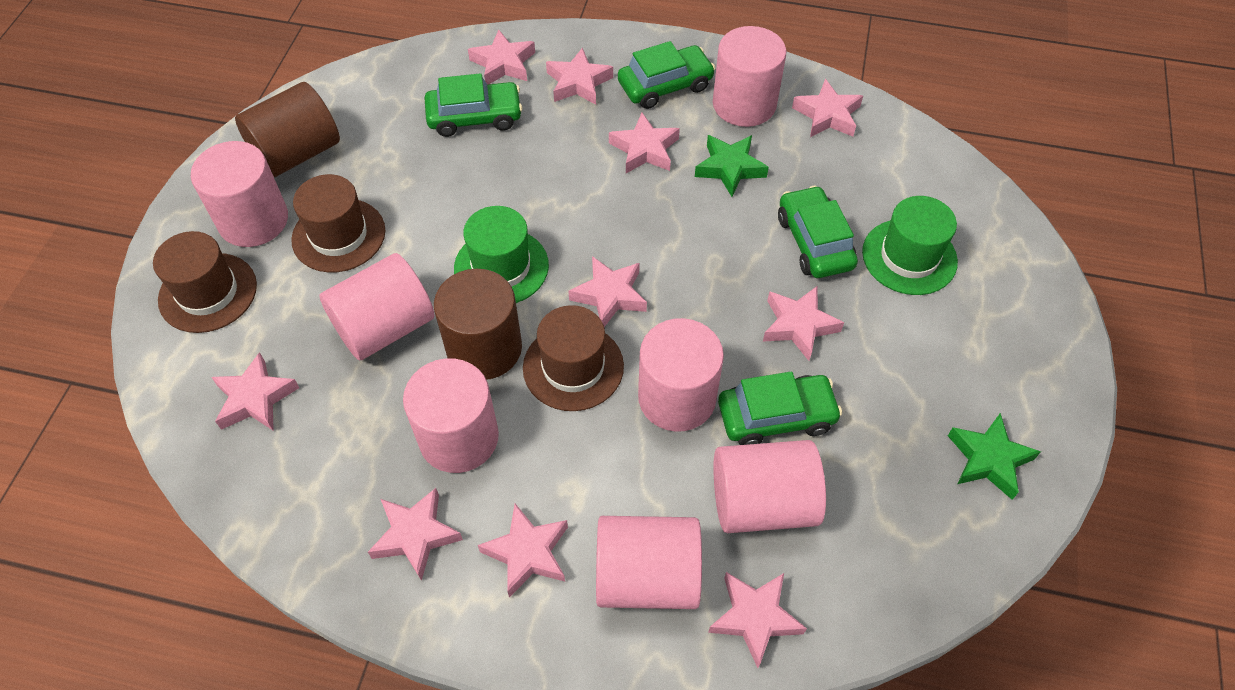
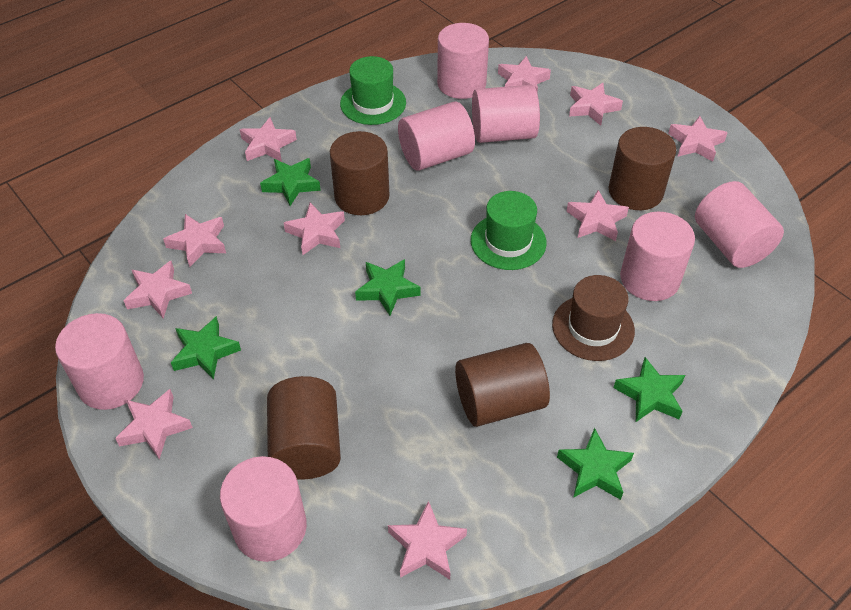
brown cylinder: 2 -> 4
brown hat: 3 -> 1
green car: 4 -> 0
green star: 2 -> 5

